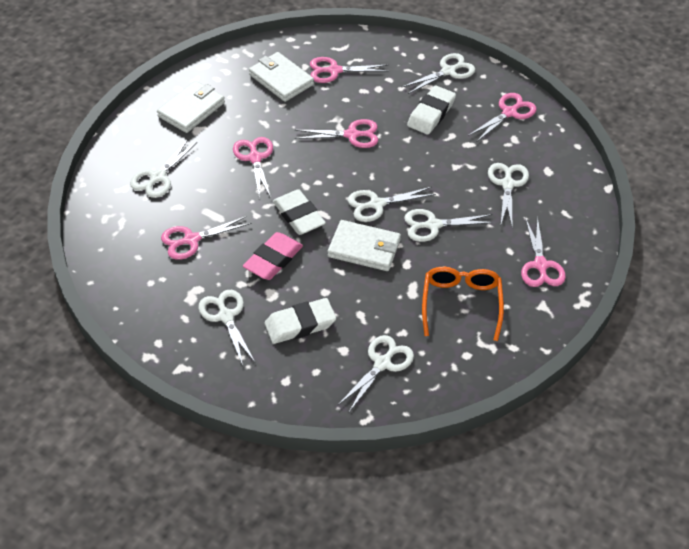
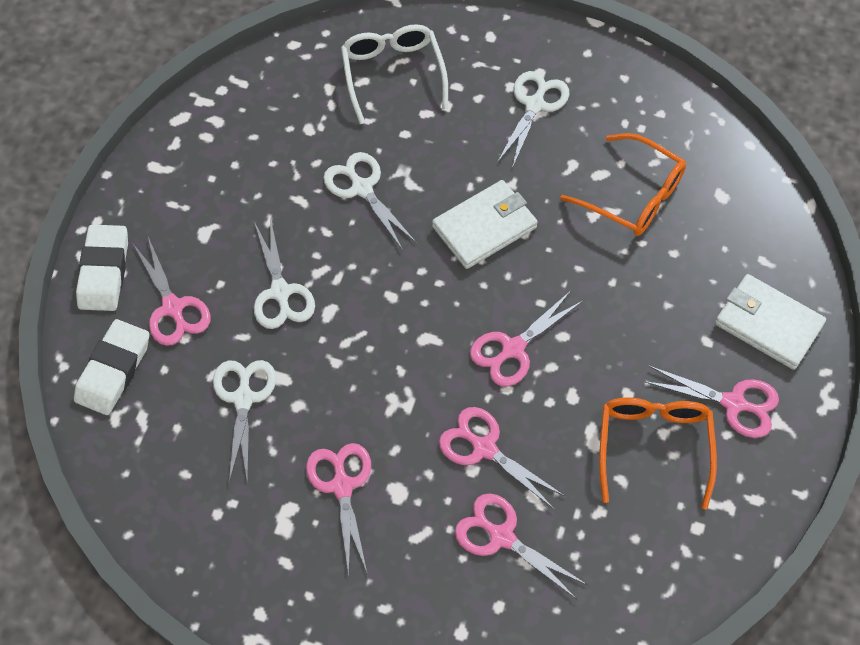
orange glasses: 1 -> 2
pink eraser: 1 -> 0
white eraser: 3 -> 2
white glasses: 0 -> 1
white scissors: 7 -> 4
white wallet: 3 -> 2

